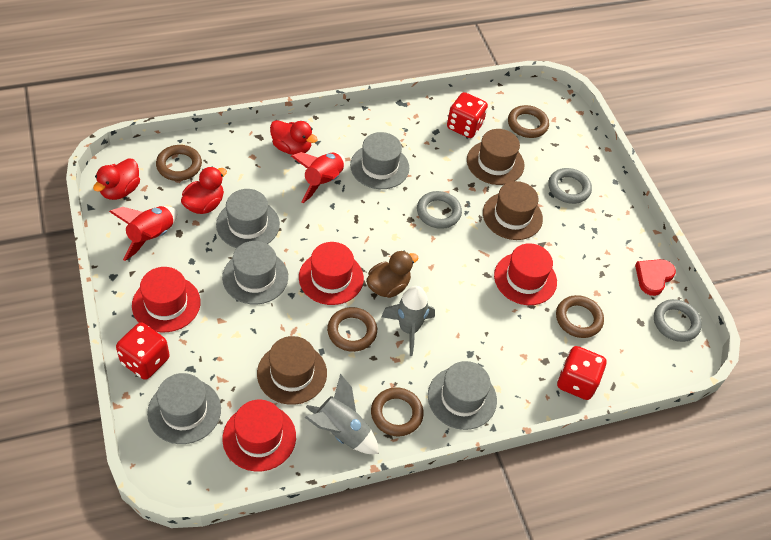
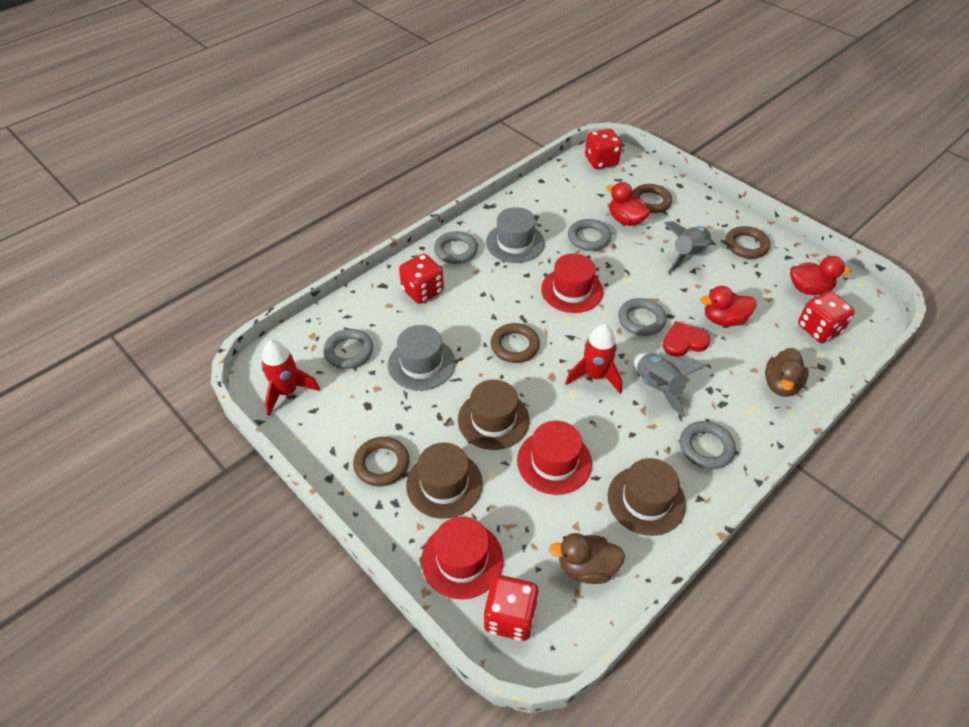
brown duck: 1 -> 2
brown ring: 5 -> 4
grey hat: 5 -> 2
grey ring: 3 -> 5
red dice: 3 -> 4
red hat: 4 -> 3

